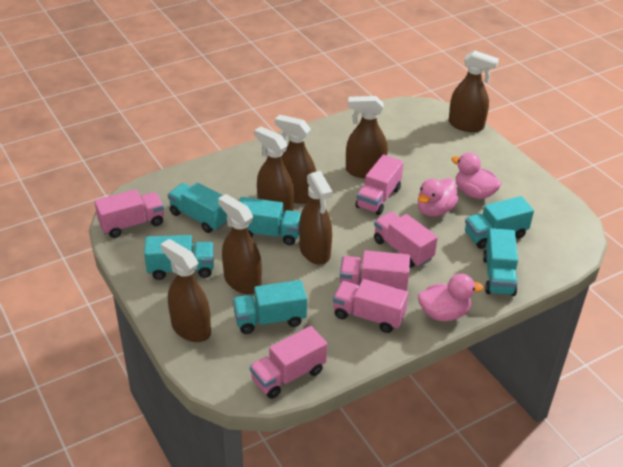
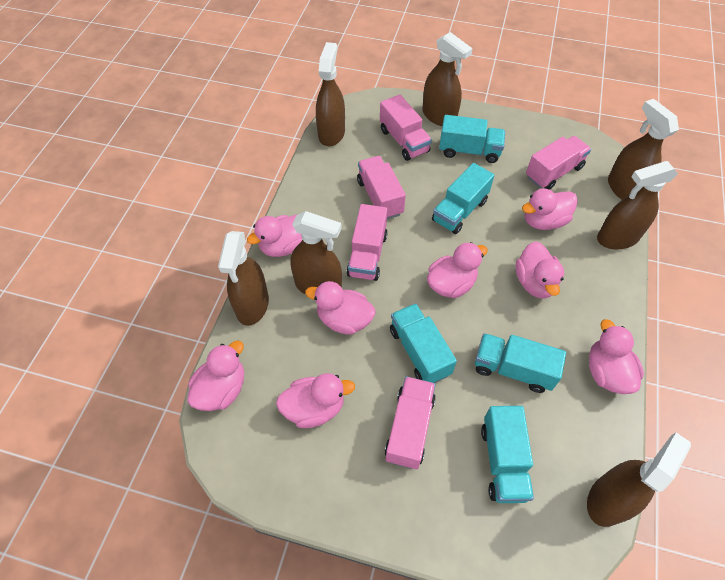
pink duck: 3 -> 8
pink truck: 6 -> 5
turquoise truck: 6 -> 5

